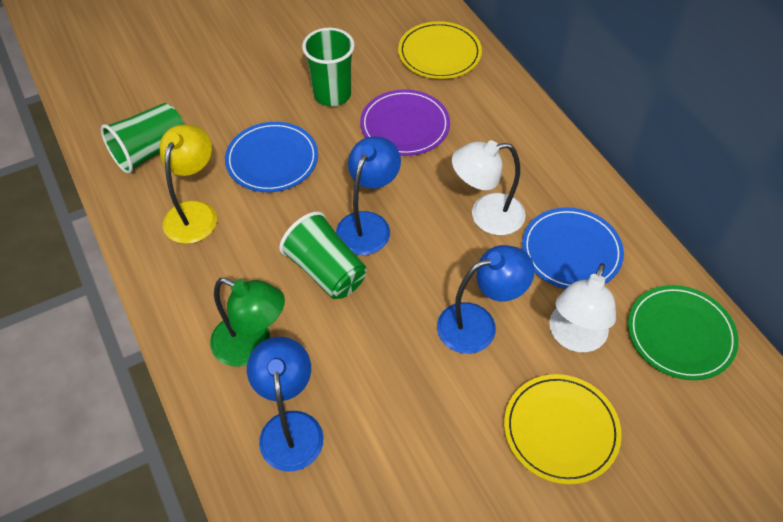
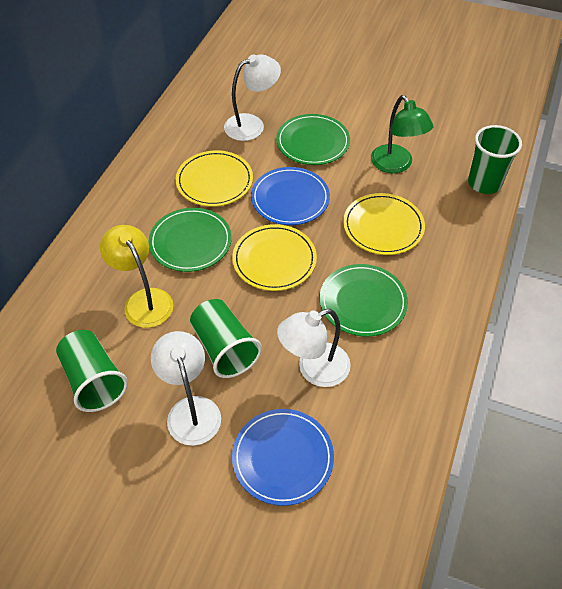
blue lamp: 3 -> 0
green plate: 1 -> 3
purple plate: 1 -> 0
white lamp: 2 -> 3
yellow plate: 2 -> 3

